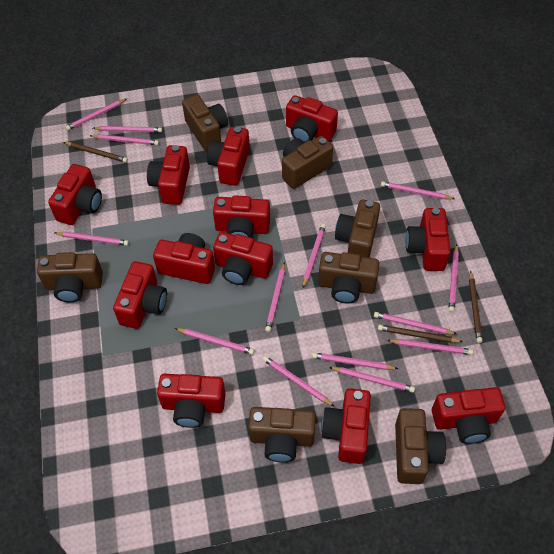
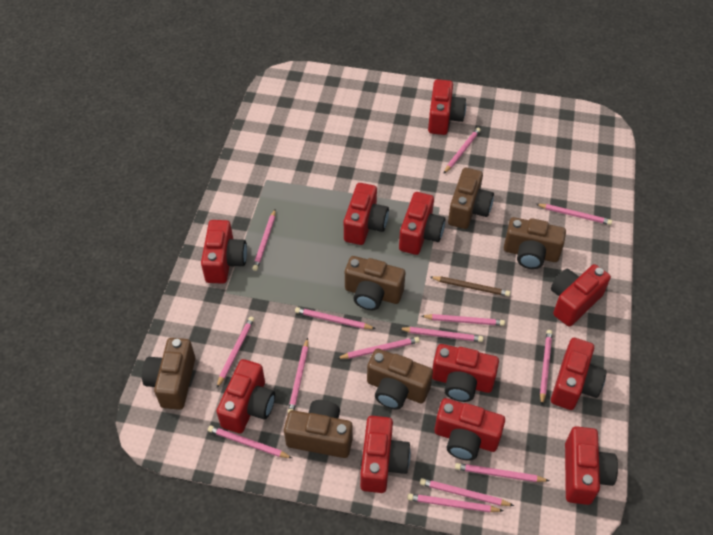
brown camera: 7 -> 6
brown pencil: 3 -> 1
red camera: 12 -> 11

